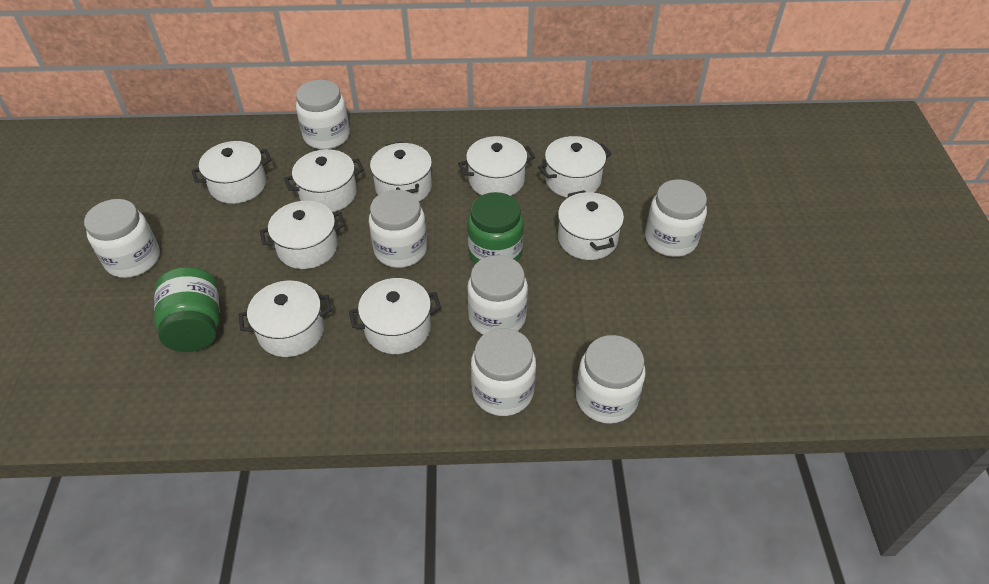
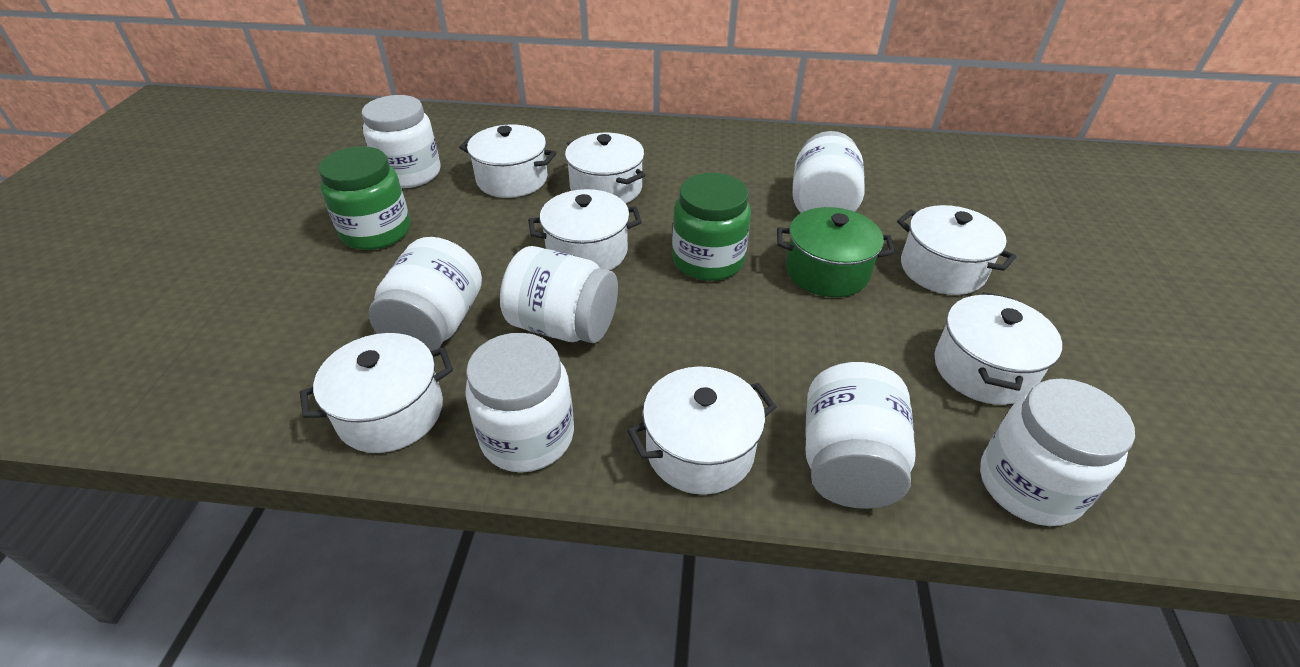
green pot: 0 -> 1
white pot: 9 -> 7

